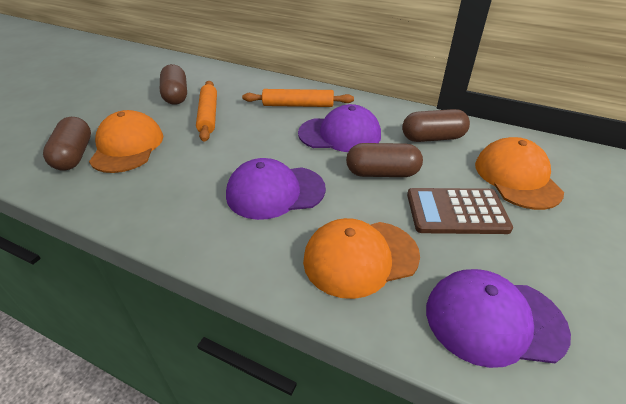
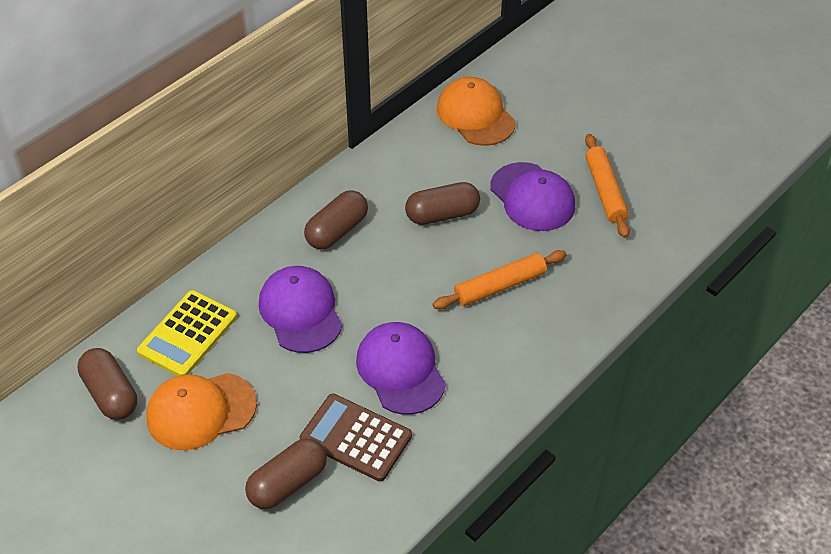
orange cap: 3 -> 2
yellow calculator: 0 -> 1

